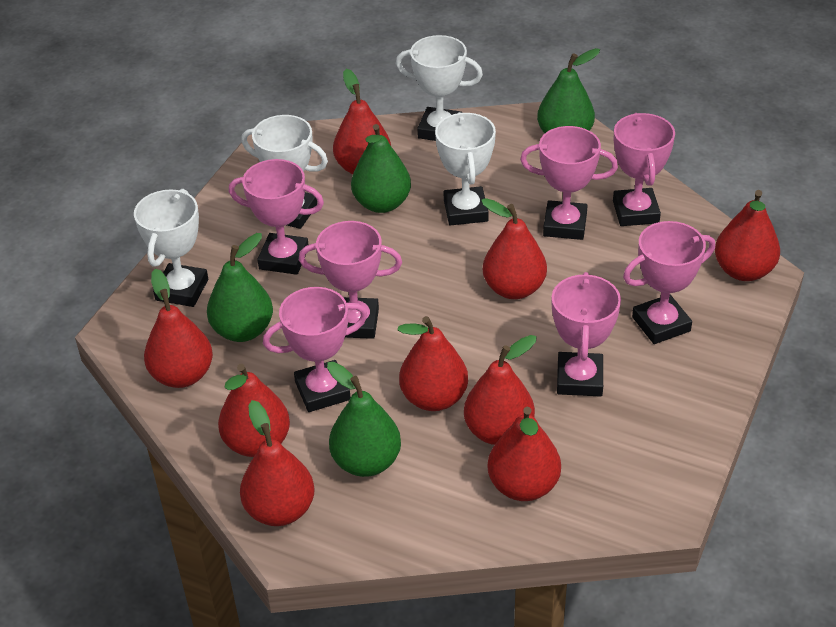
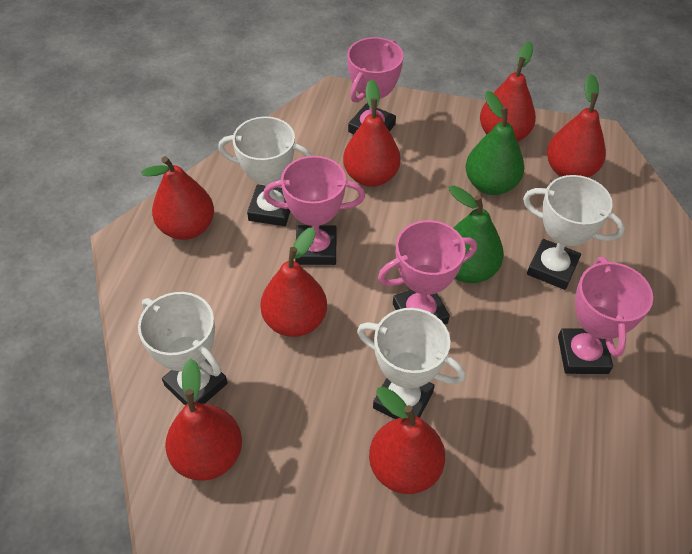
green pear: 4 -> 2
pink trophy: 7 -> 4
red pear: 9 -> 7

